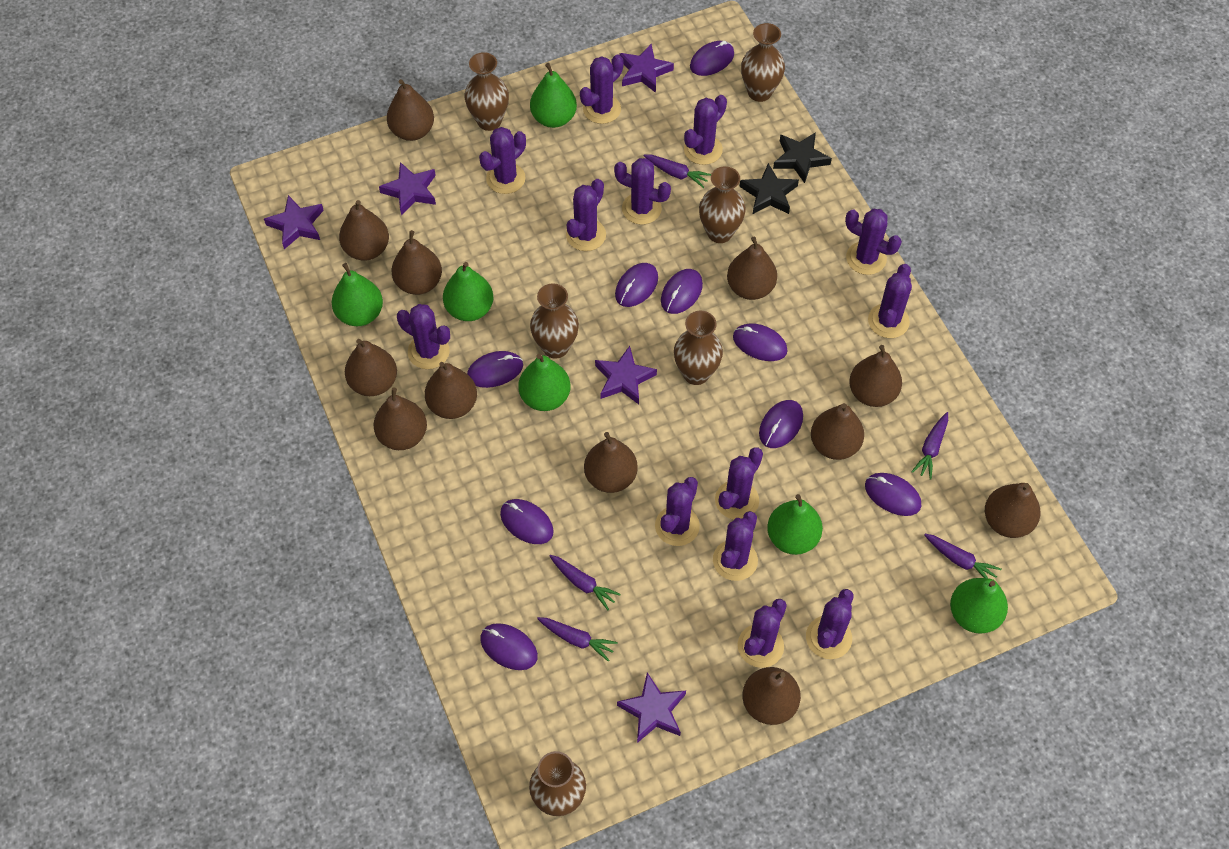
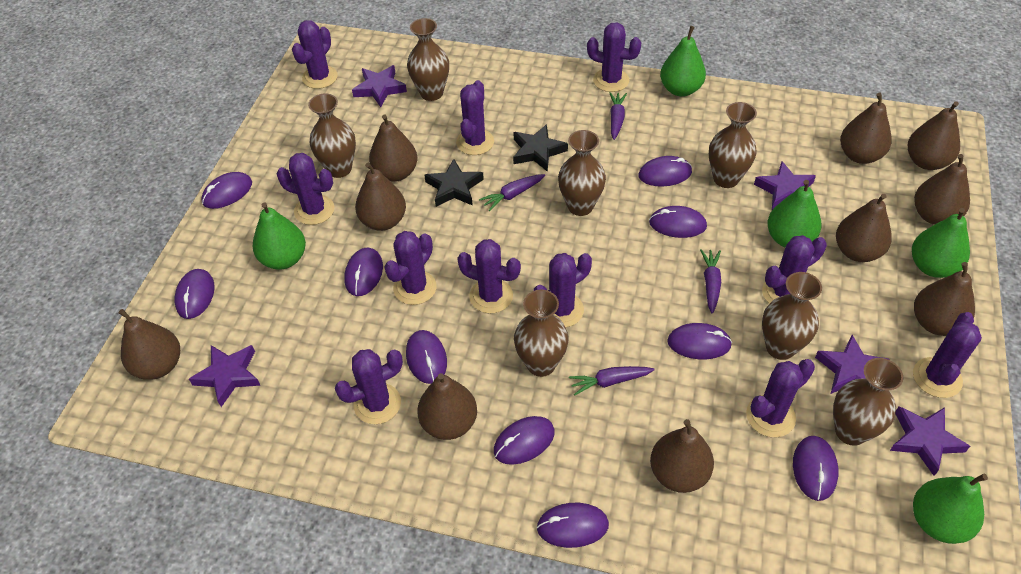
brown pear: 12 -> 10
brown vase: 6 -> 7
green pear: 6 -> 5
purple cactus: 13 -> 11
purple carrot: 5 -> 4
purple mouse: 9 -> 10

